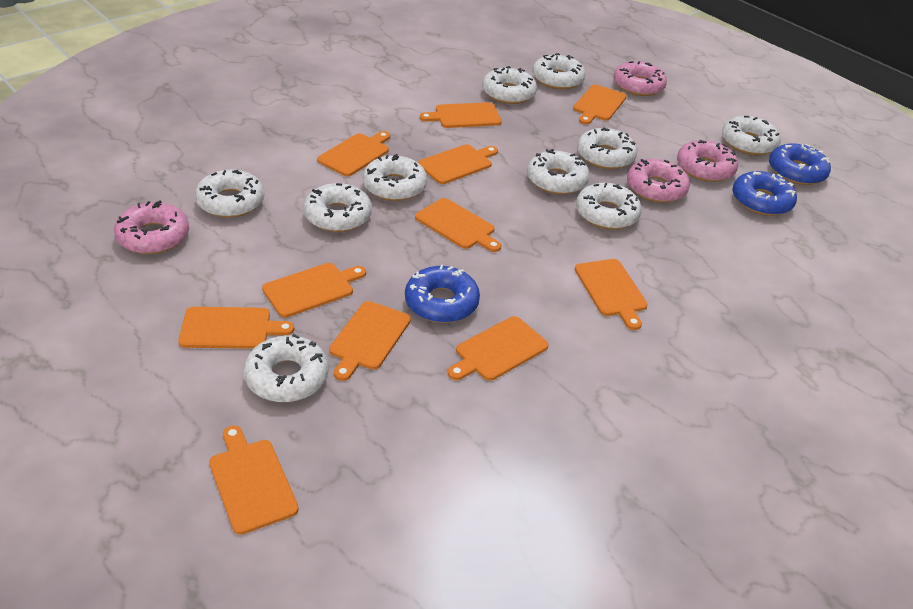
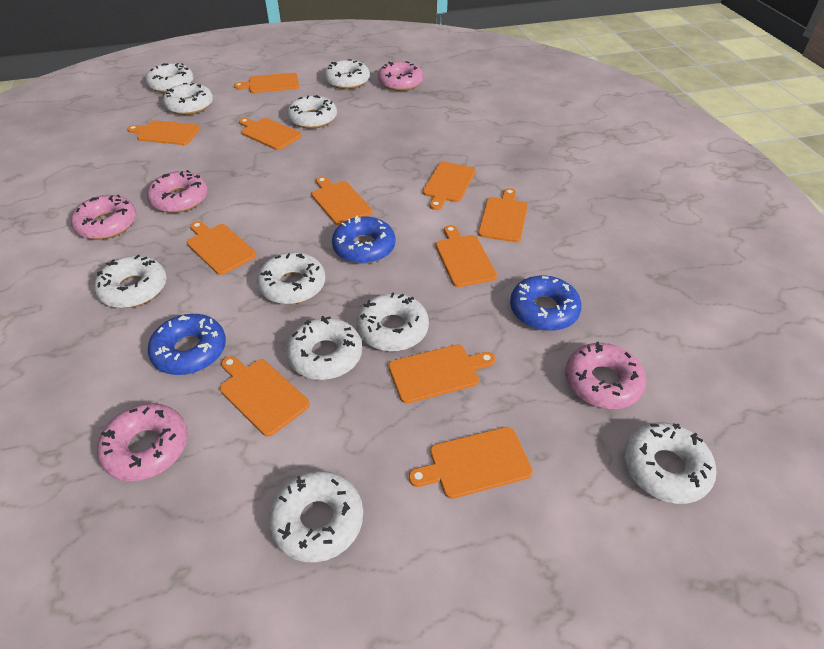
pink donut: 4 -> 5

